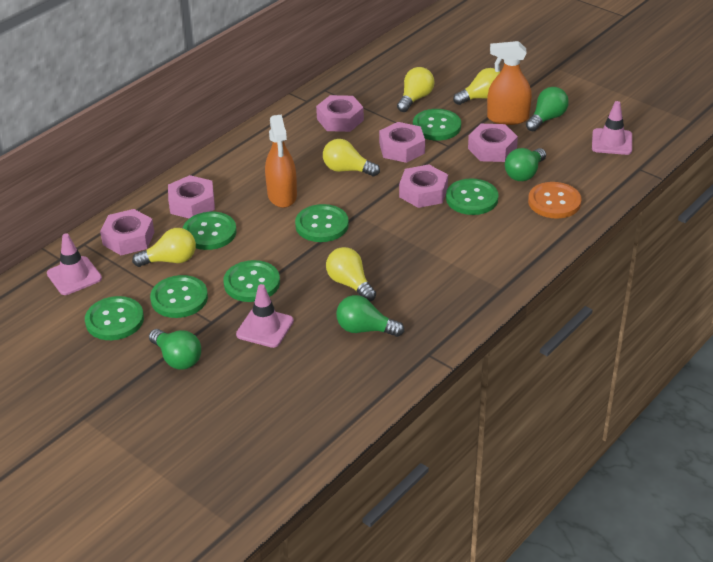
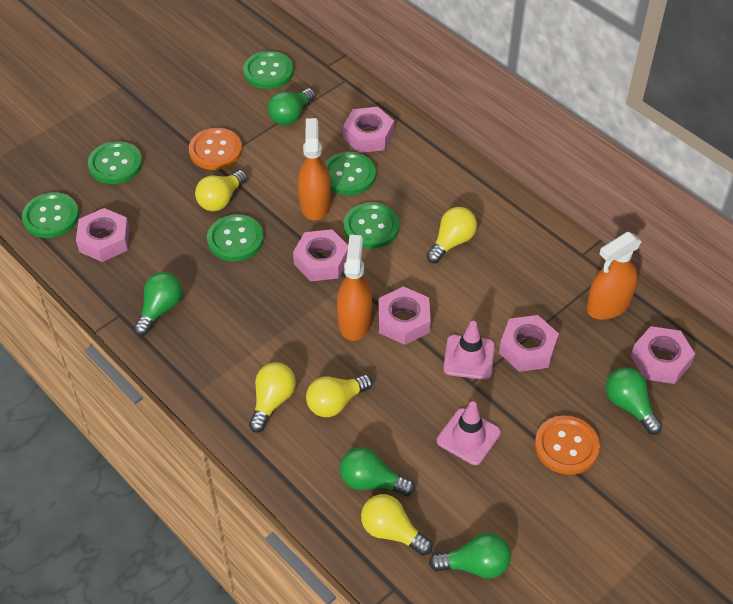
green button: 7 -> 6
green light bulb: 4 -> 5
orange button: 1 -> 2
orange spray bottle: 2 -> 3
pink traffic cone: 3 -> 2

